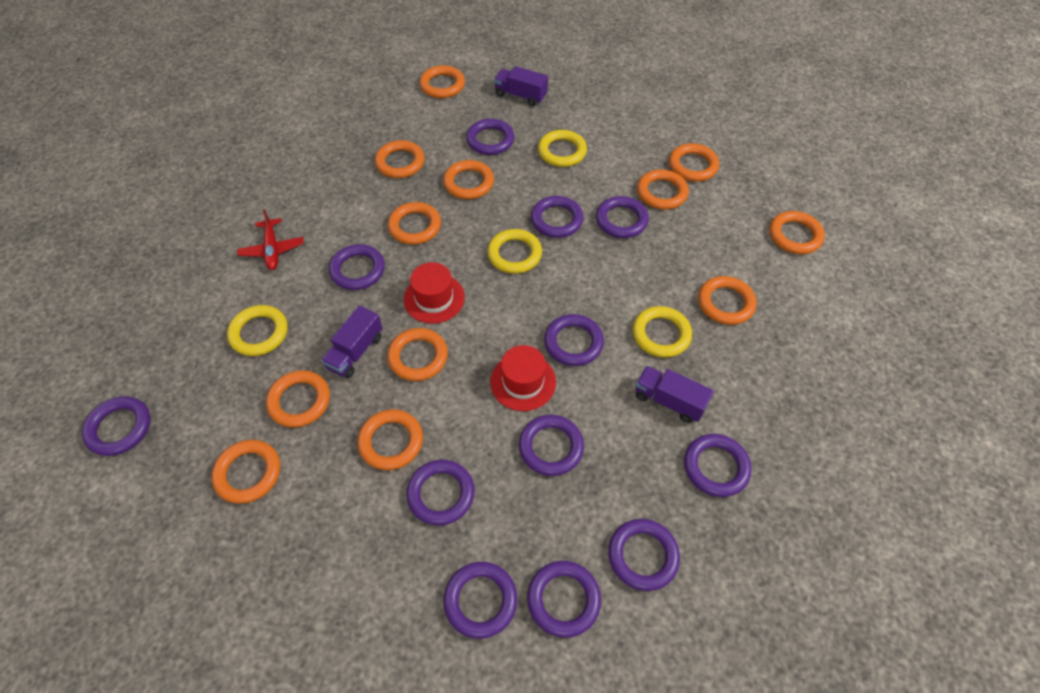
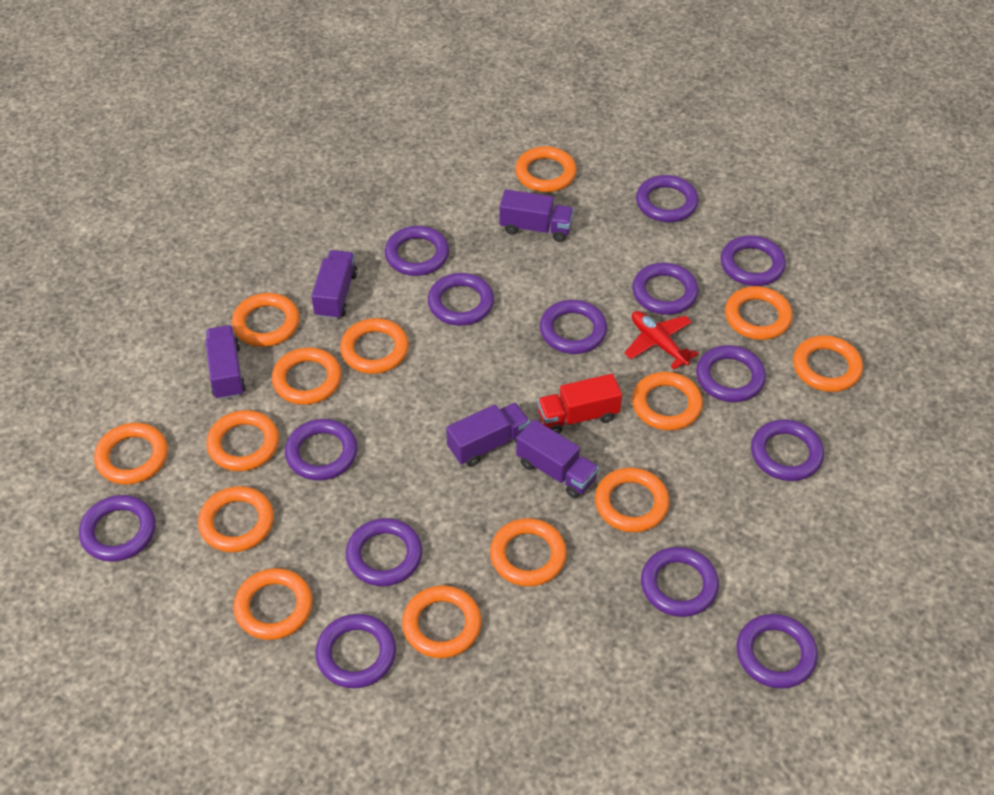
orange ring: 12 -> 14
purple ring: 12 -> 14
purple truck: 3 -> 5
red hat: 2 -> 0
red truck: 0 -> 1
yellow ring: 4 -> 0

